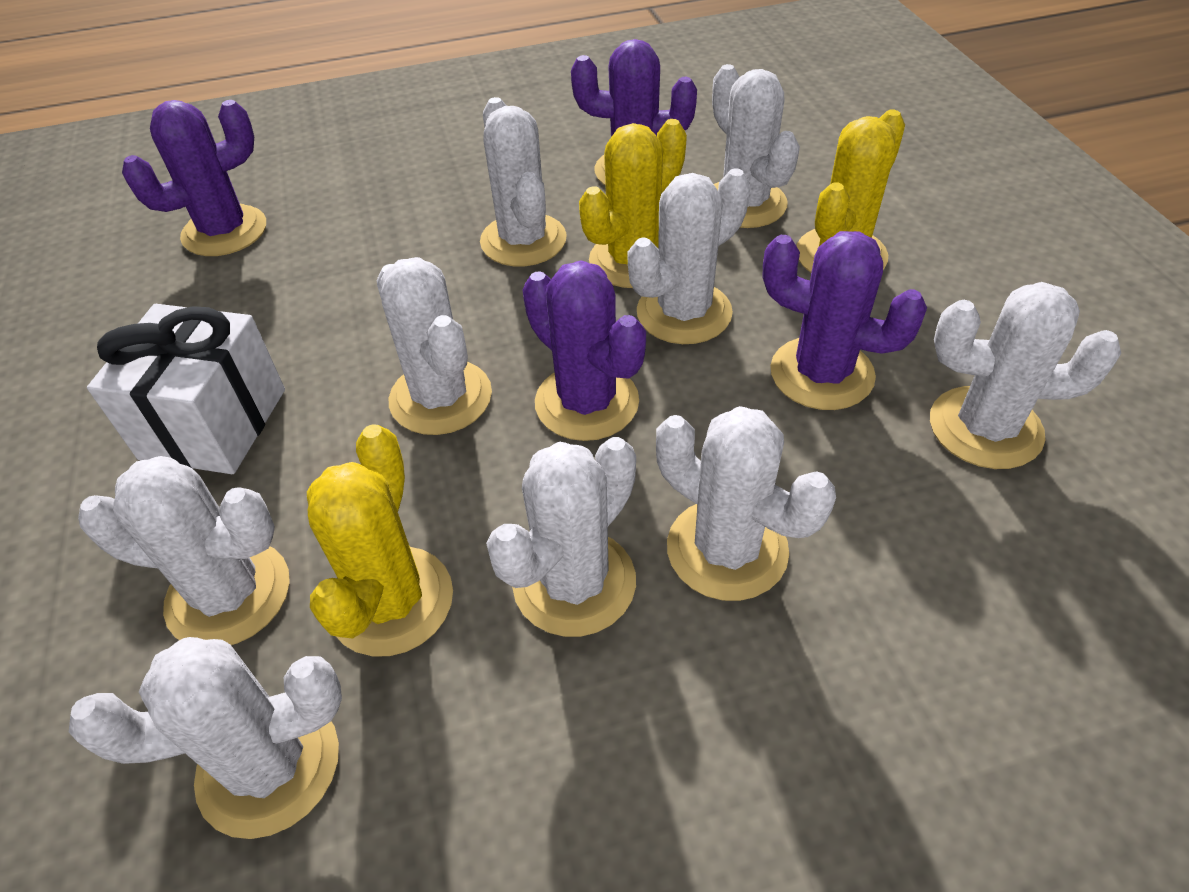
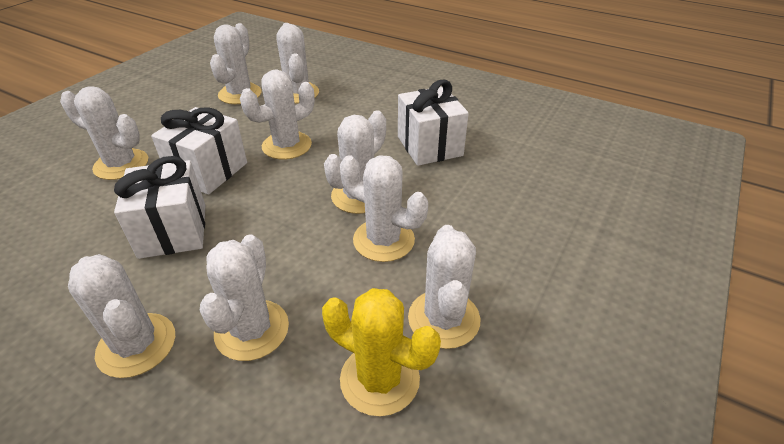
purple cactus: 4 -> 0
white gift: 1 -> 3
yellow cactus: 3 -> 1

